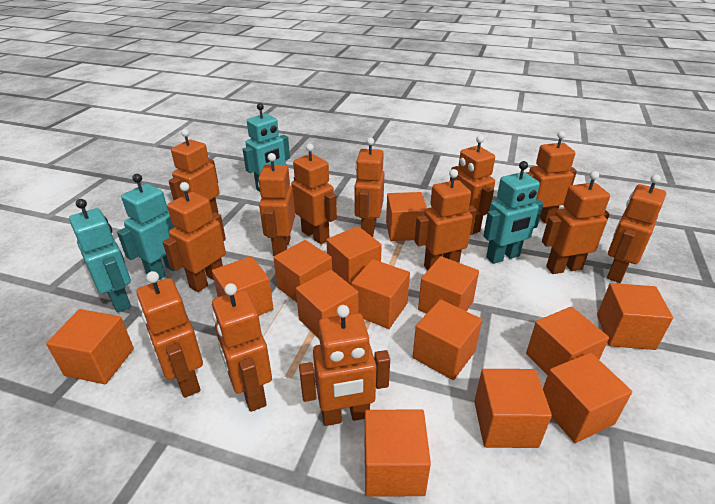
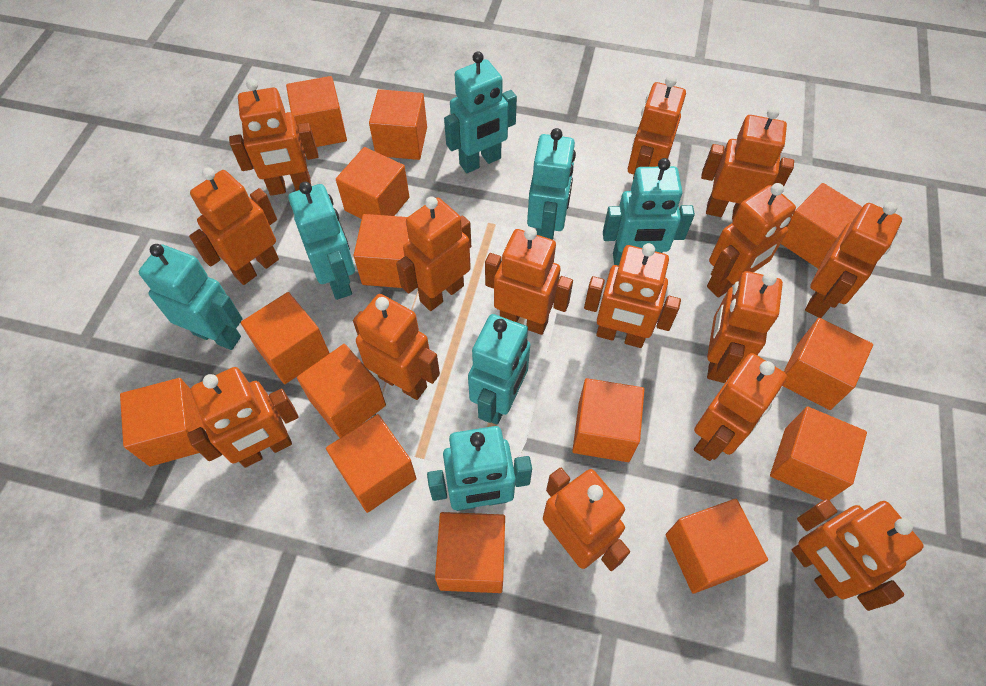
orange robot: 13 -> 15
turquoise robot: 4 -> 7

